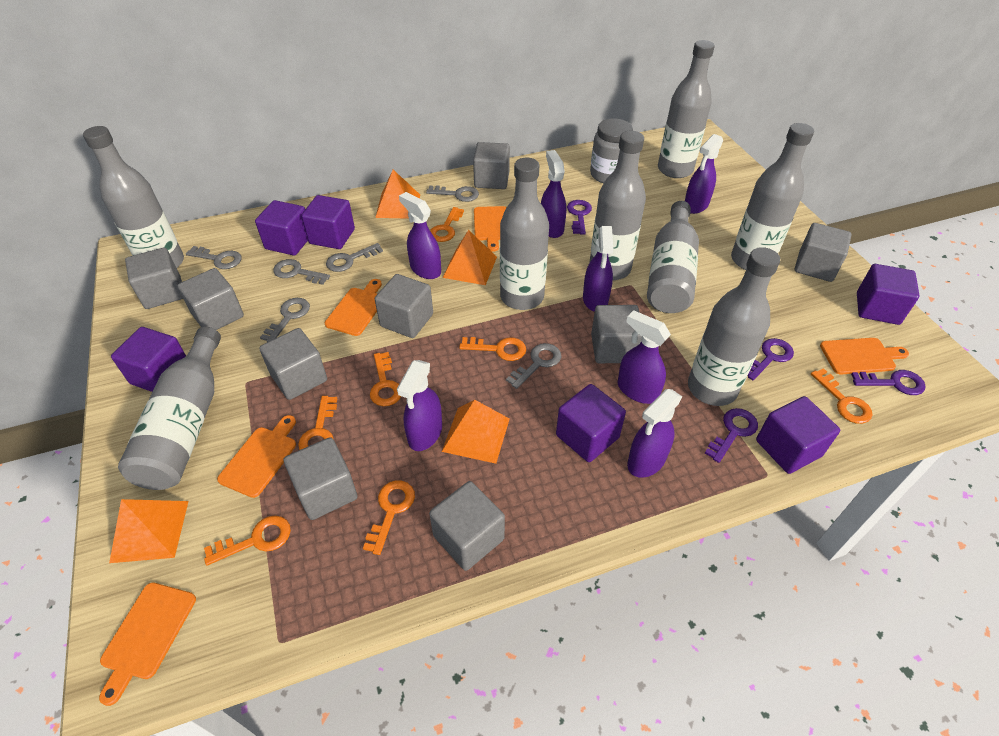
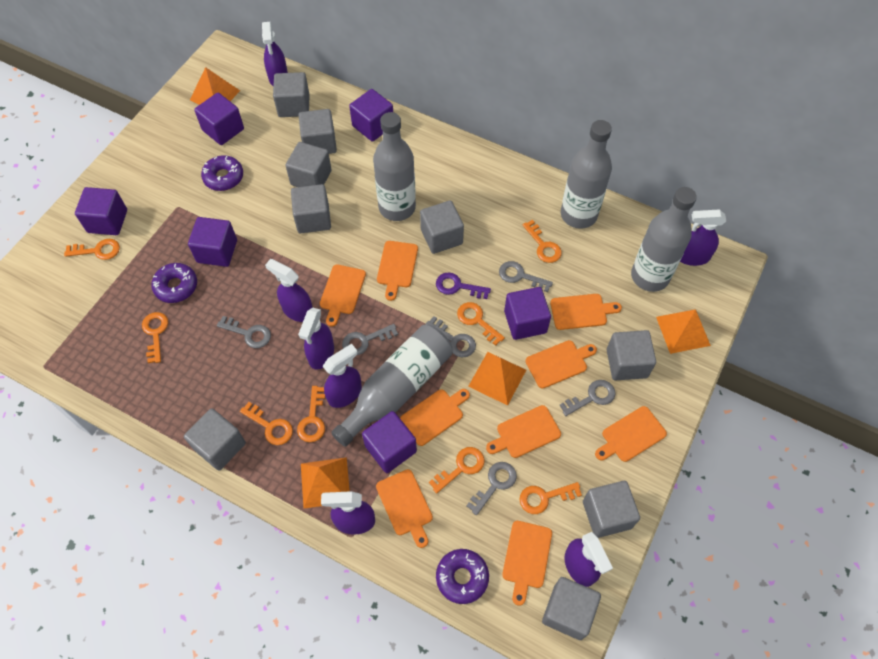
grey bottle: 8 -> 4
grey jar: 1 -> 0
orange cutting board: 5 -> 9
orange key: 7 -> 8
purple donut: 0 -> 3
purple key: 4 -> 1

